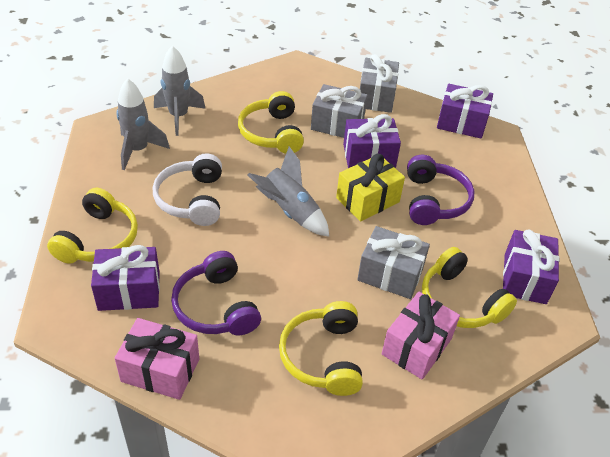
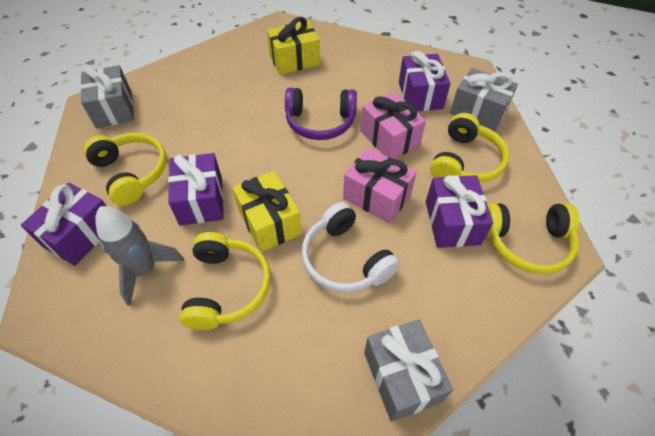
grey rocket: 3 -> 1
purple headphones: 2 -> 1
yellow gift: 1 -> 2

